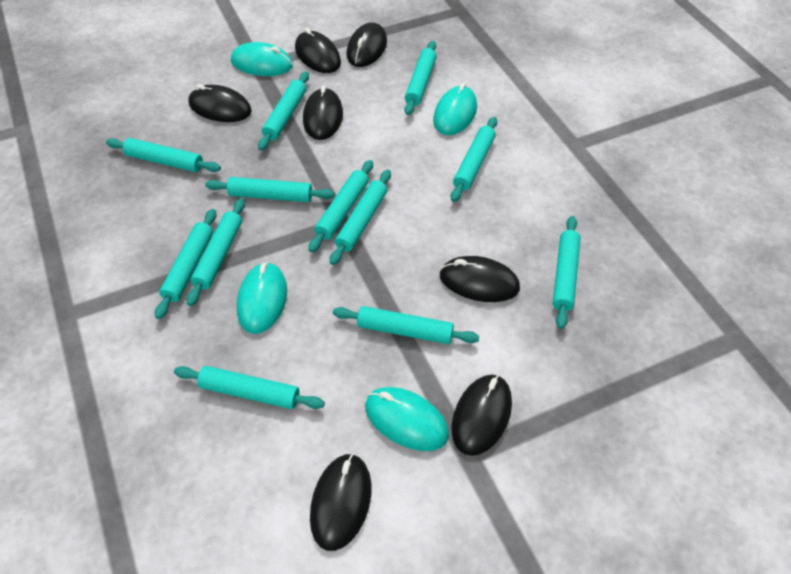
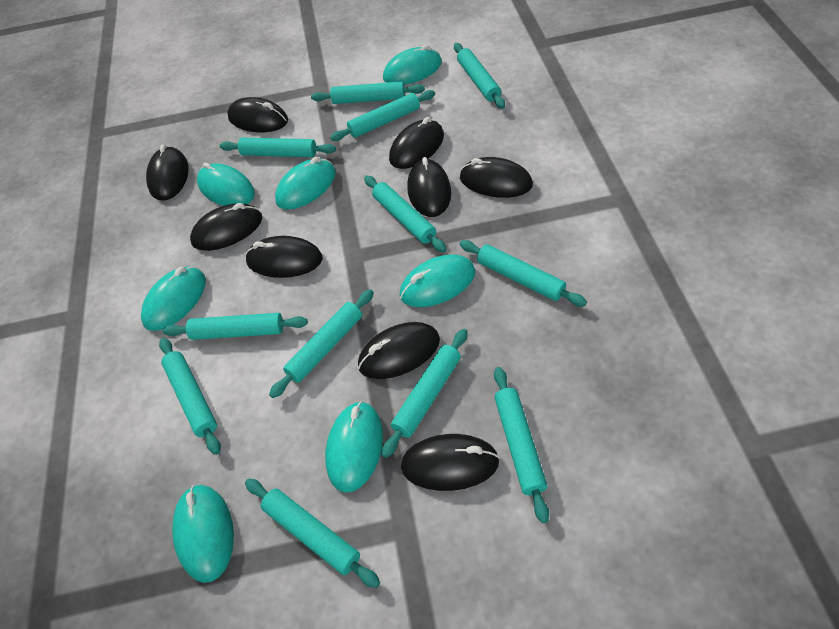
black mouse: 7 -> 9
turquoise mouse: 4 -> 7

